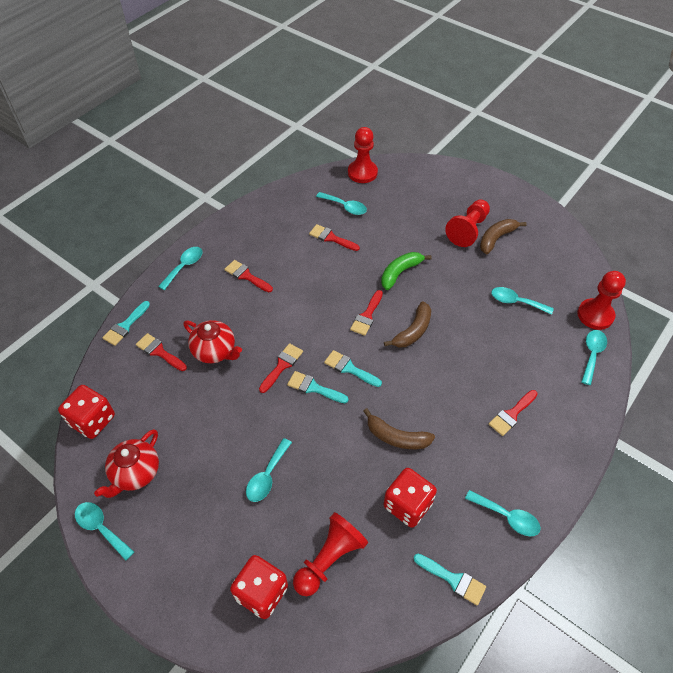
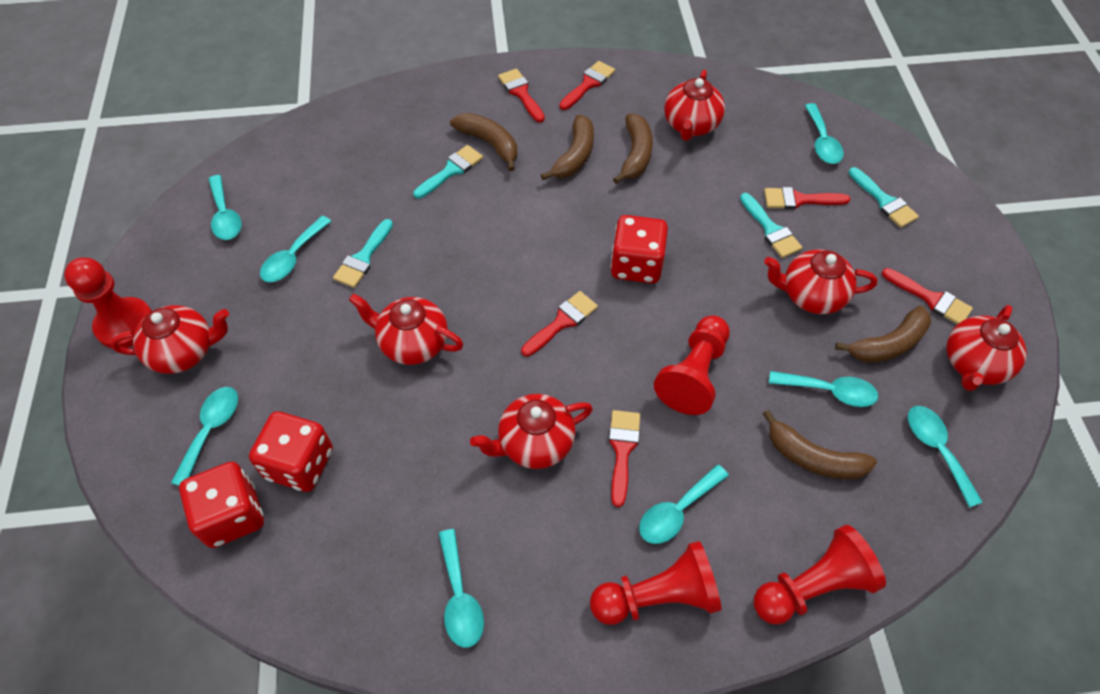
brown banana: 3 -> 5
green banana: 1 -> 0
red teapot: 2 -> 6
turquoise spoon: 7 -> 8

